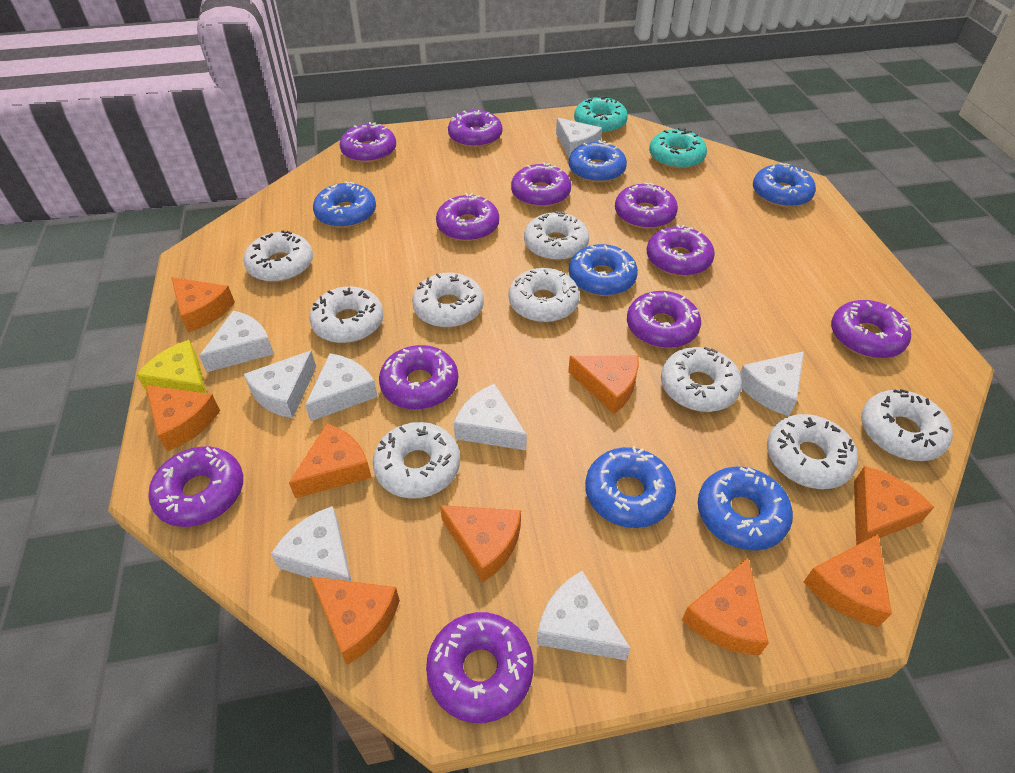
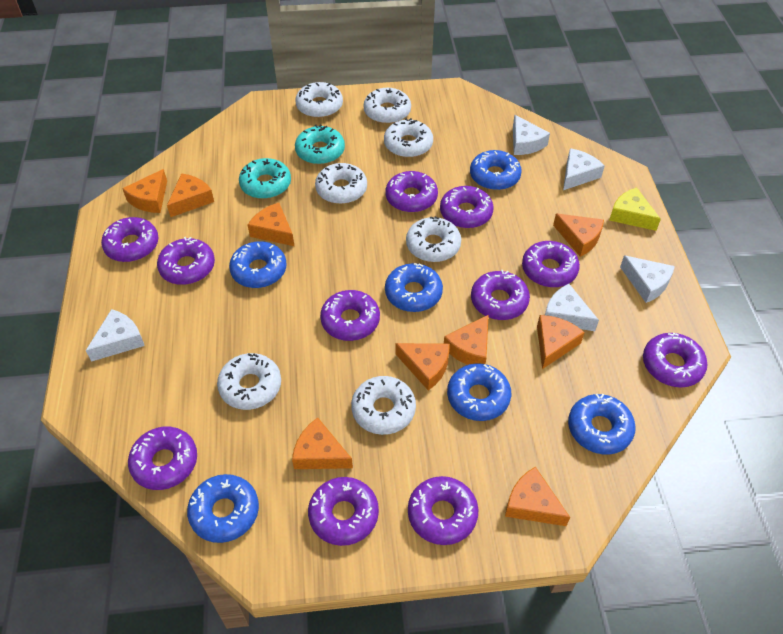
white cheese: 8 -> 5
white donut: 9 -> 7

